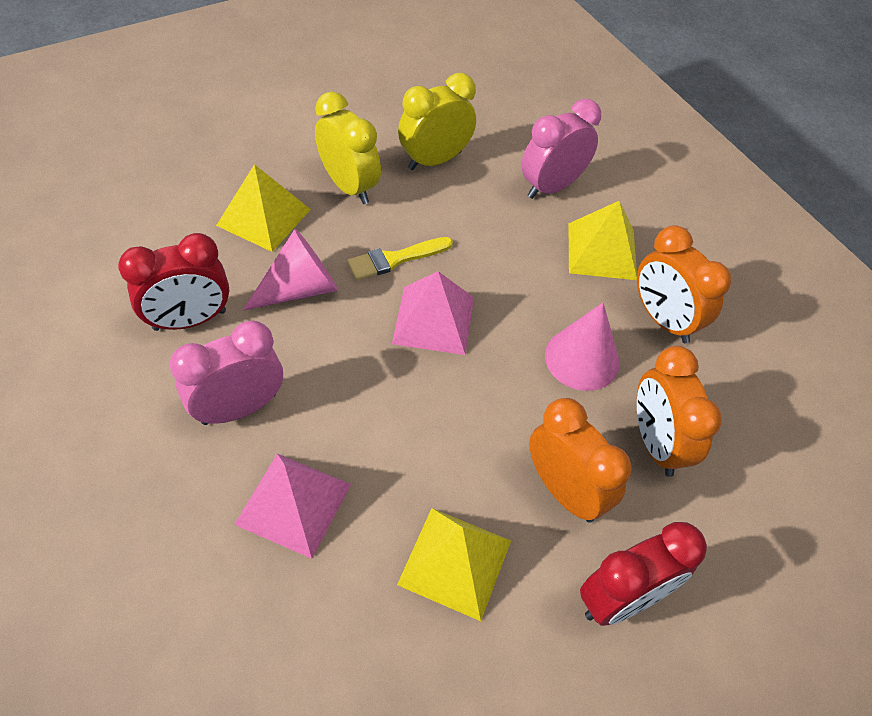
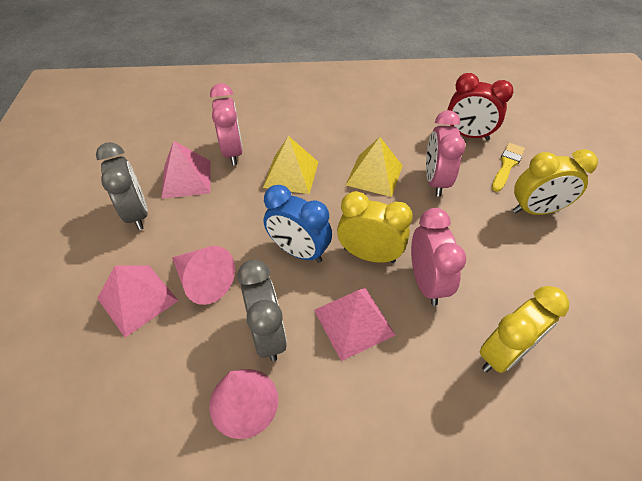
blue clock: 0 -> 1
grey clock: 0 -> 2
orange clock: 3 -> 0
pink clock: 2 -> 3
pink pyramid: 2 -> 3
red clock: 2 -> 1
yellow clock: 2 -> 3
yellow pyramid: 3 -> 2

